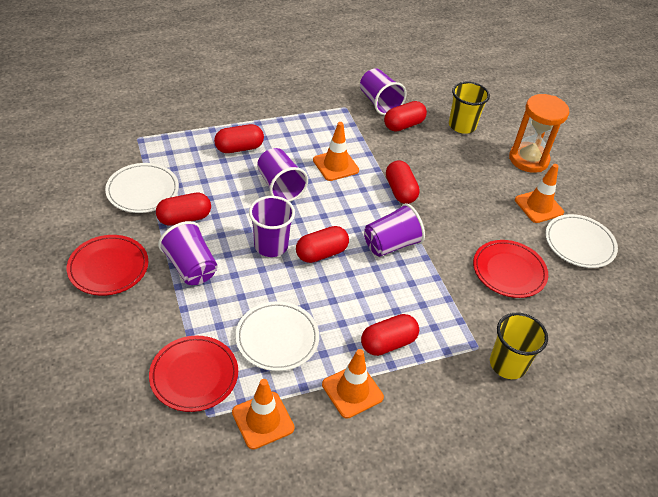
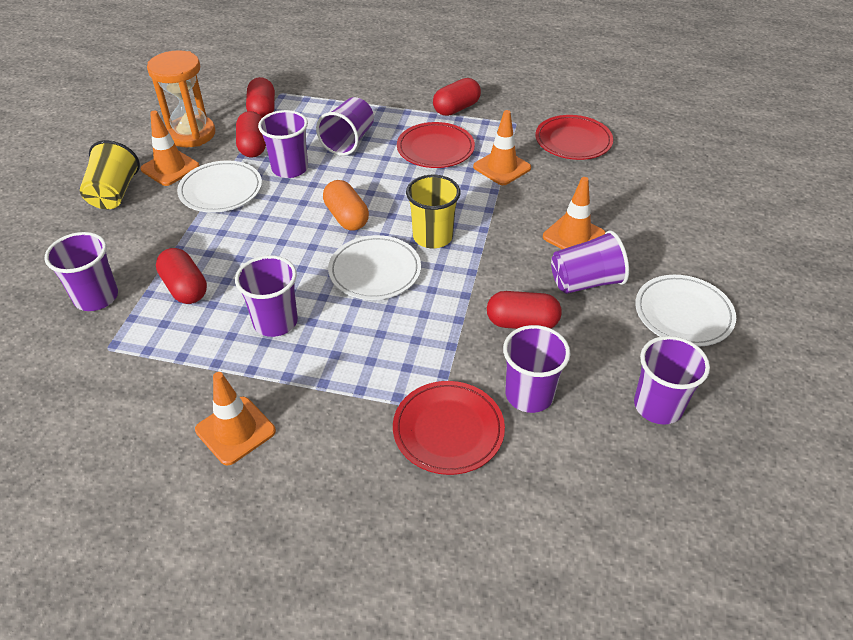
orange capsule: 0 -> 1
purple cup: 5 -> 7
red capsule: 6 -> 5

